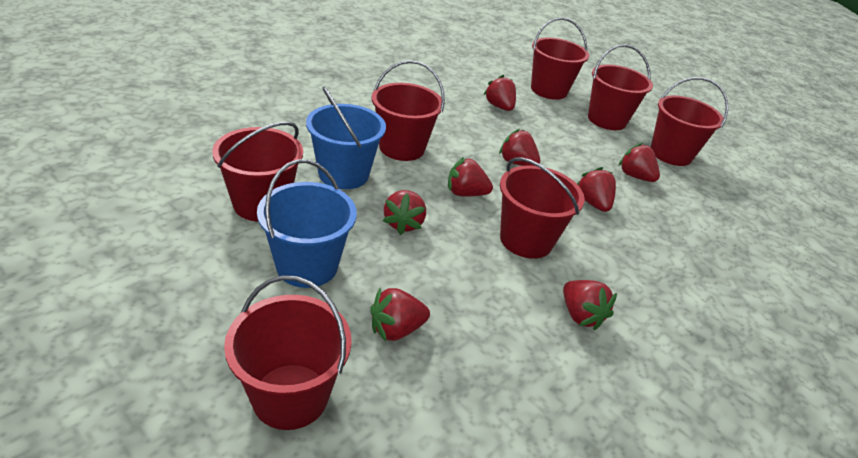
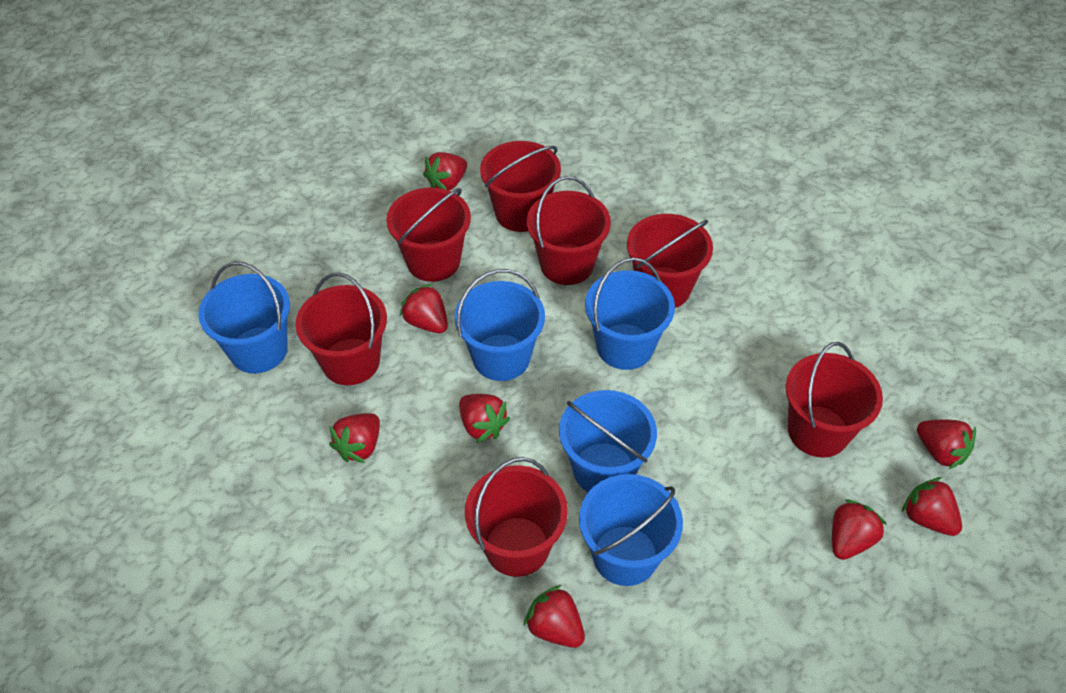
blue bucket: 2 -> 5

